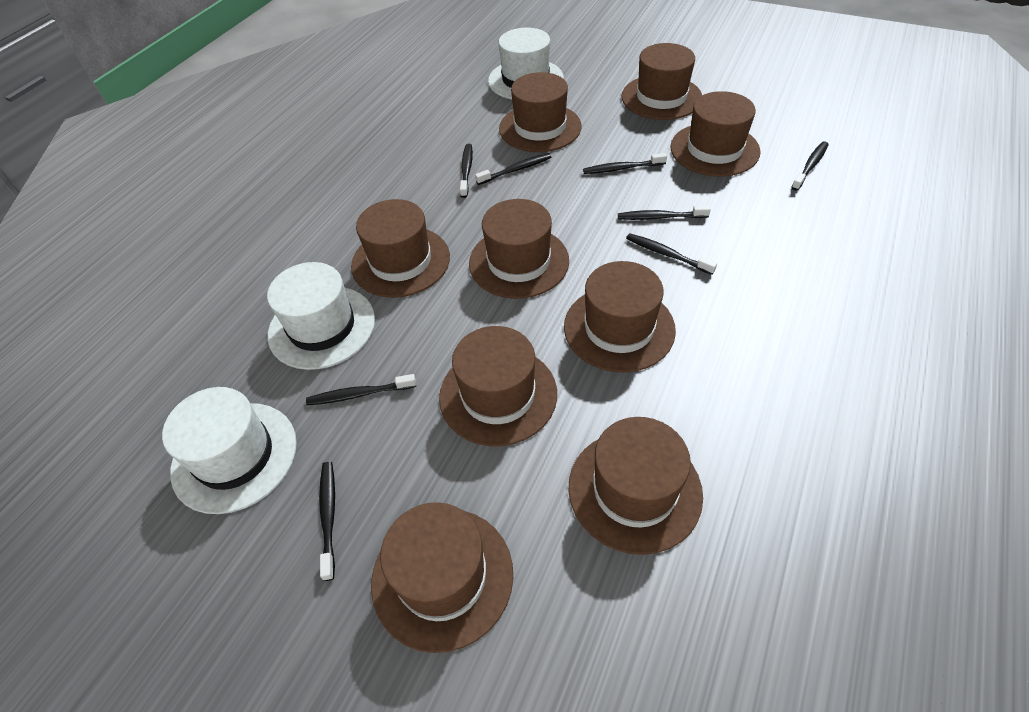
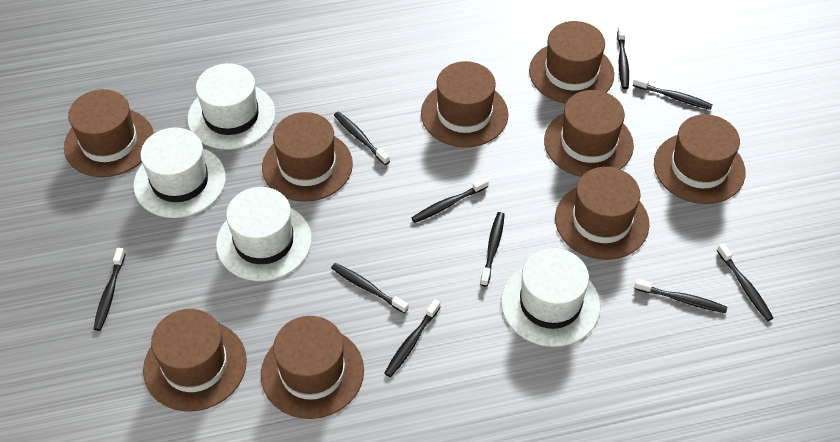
black toothbrush: 8 -> 10
white hat: 3 -> 4

